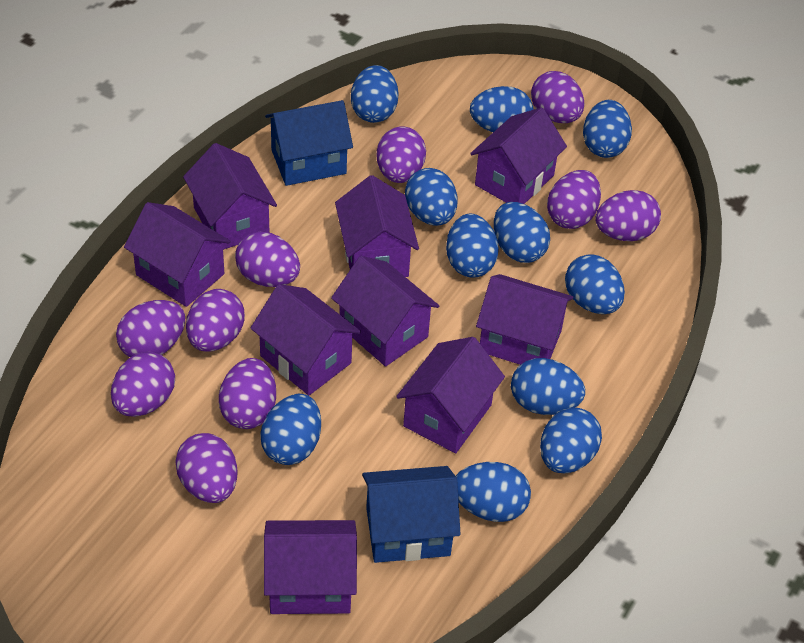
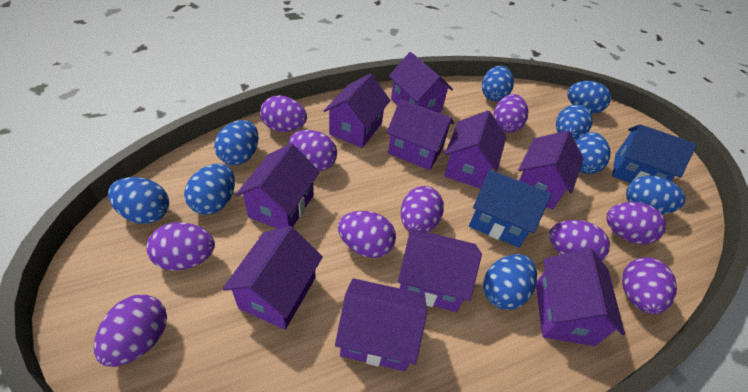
blue egg: 11 -> 9
purple house: 9 -> 10

